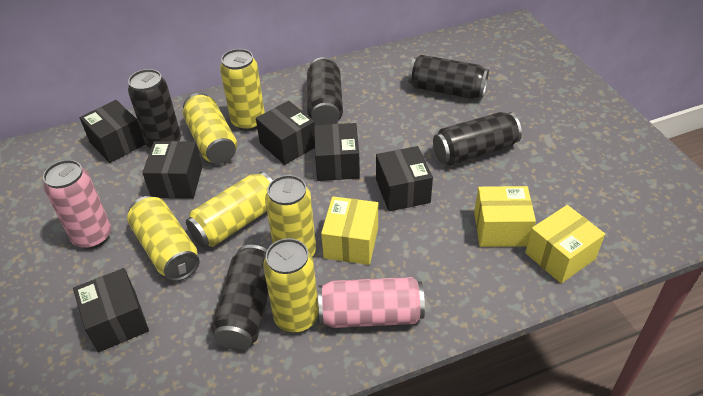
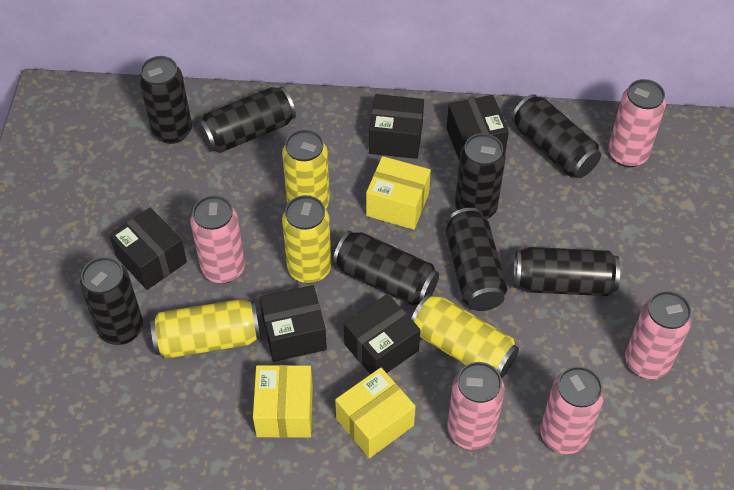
black box: 6 -> 5
black can: 5 -> 8
pink can: 2 -> 5
yellow can: 6 -> 4

